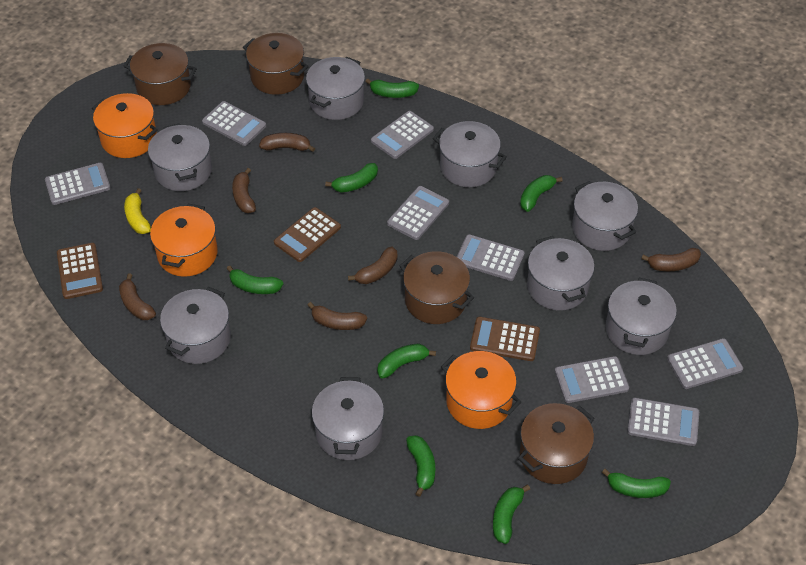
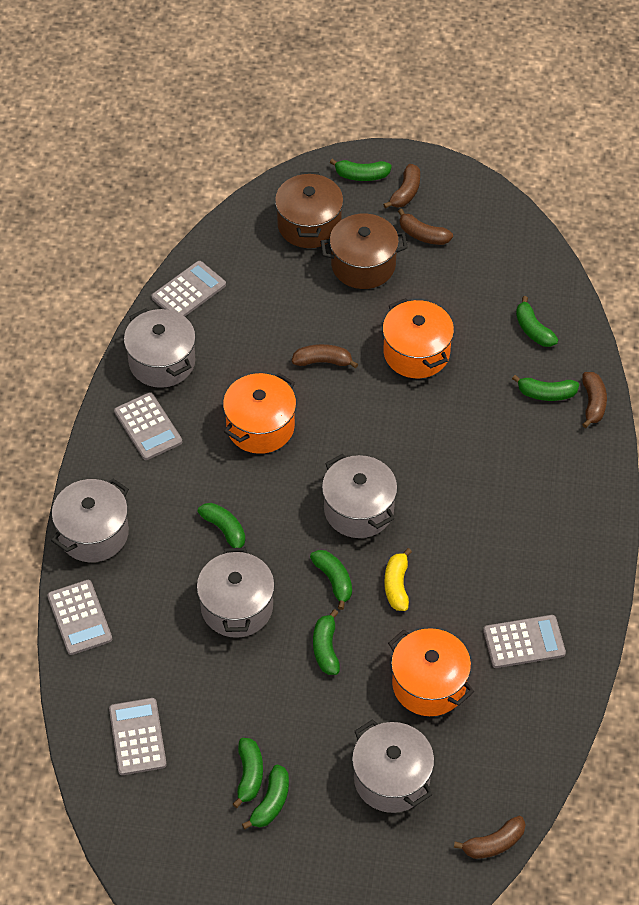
brown banana: 6 -> 5
brown calculator: 3 -> 0
brown pot: 4 -> 2
grey calculator: 8 -> 5
grey pot: 8 -> 5

